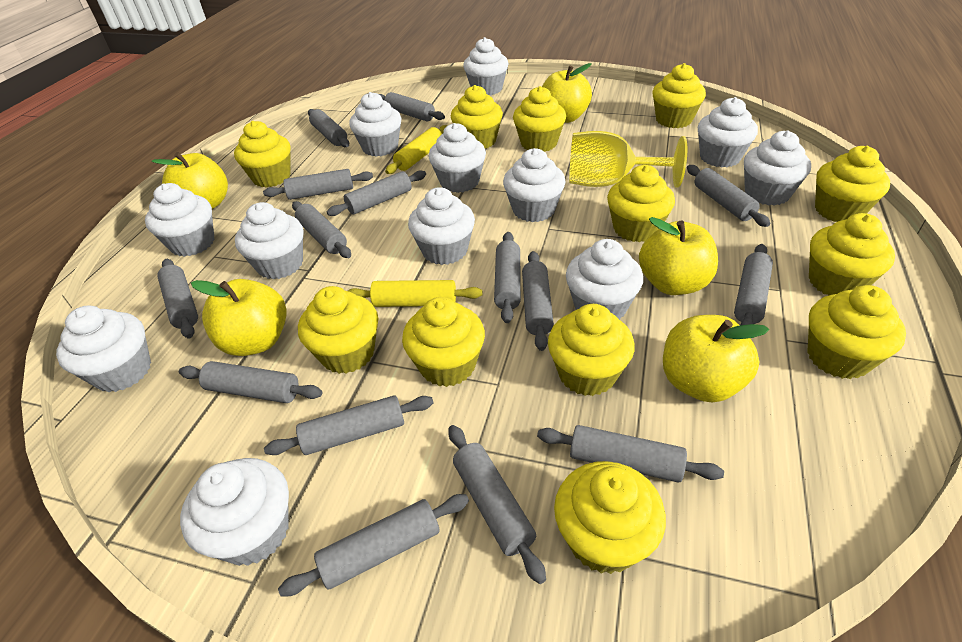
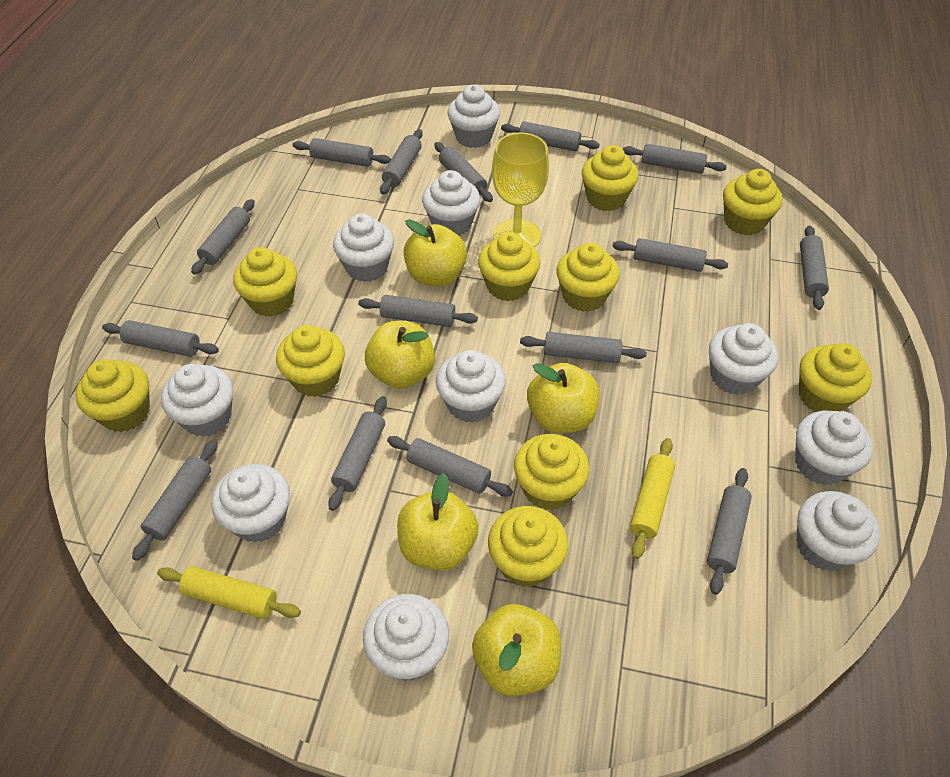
white cupcake: 12 -> 10
yellow cupcake: 12 -> 10

